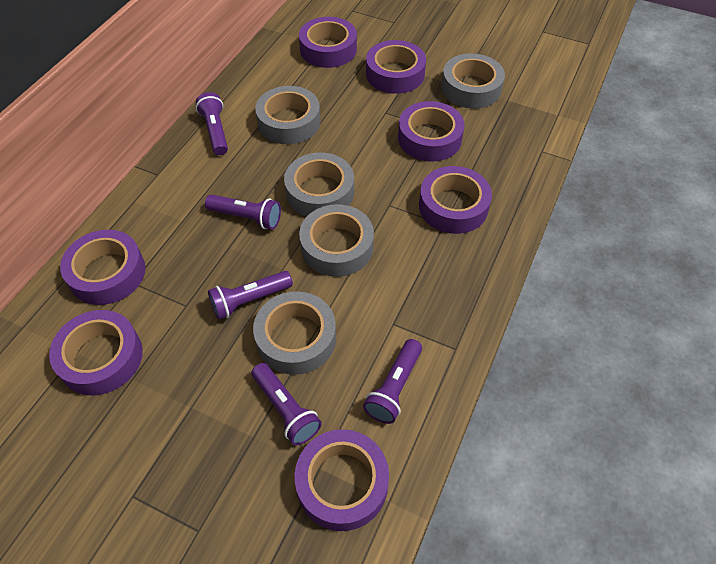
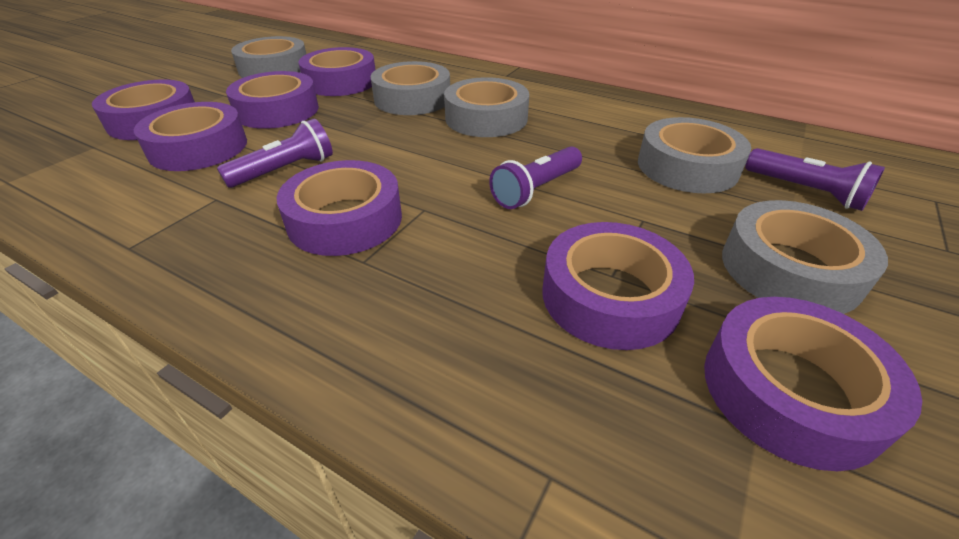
purple flashlight: 5 -> 3

